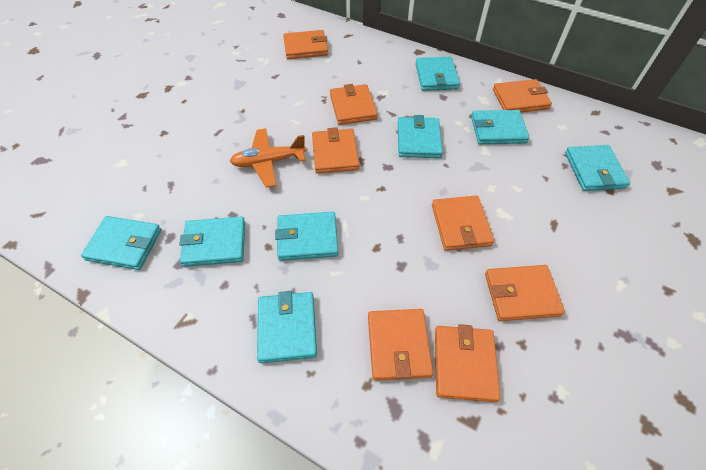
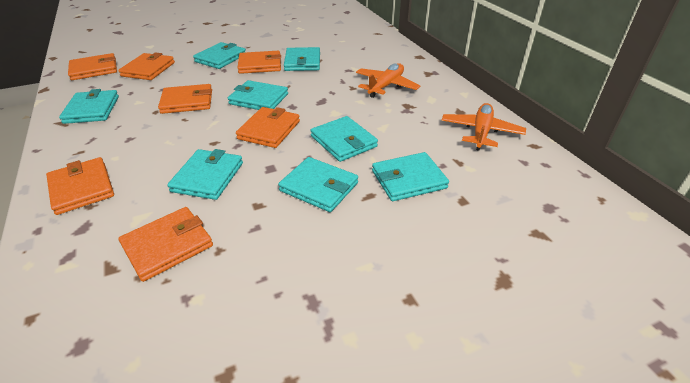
orange plane: 1 -> 2
orange wallet: 8 -> 7

